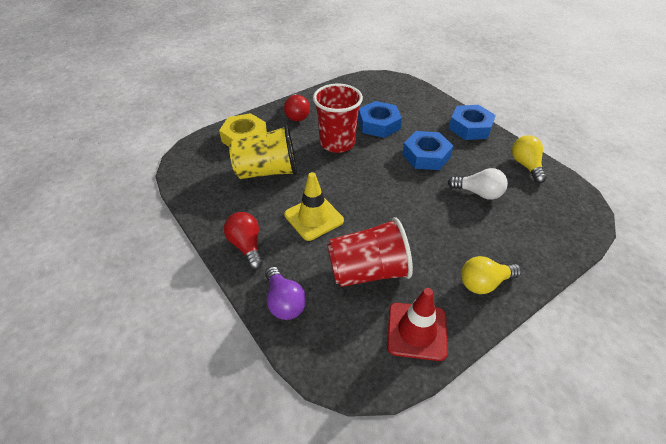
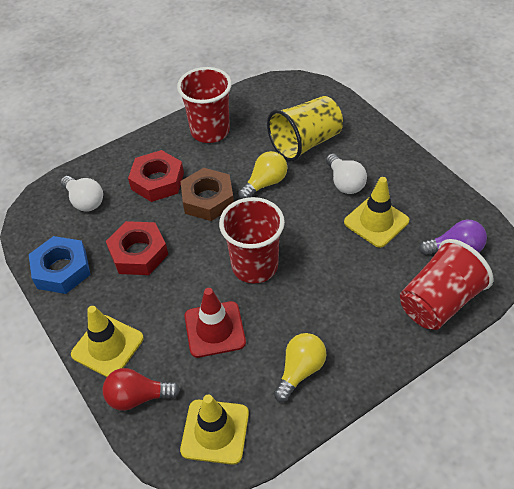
blue nut: 3 -> 1
brown nut: 0 -> 1
red cup: 2 -> 3
red light bulb: 2 -> 1
red nut: 0 -> 2
white light bulb: 1 -> 2
yellow nut: 1 -> 0
yellow traffic cone: 1 -> 3

